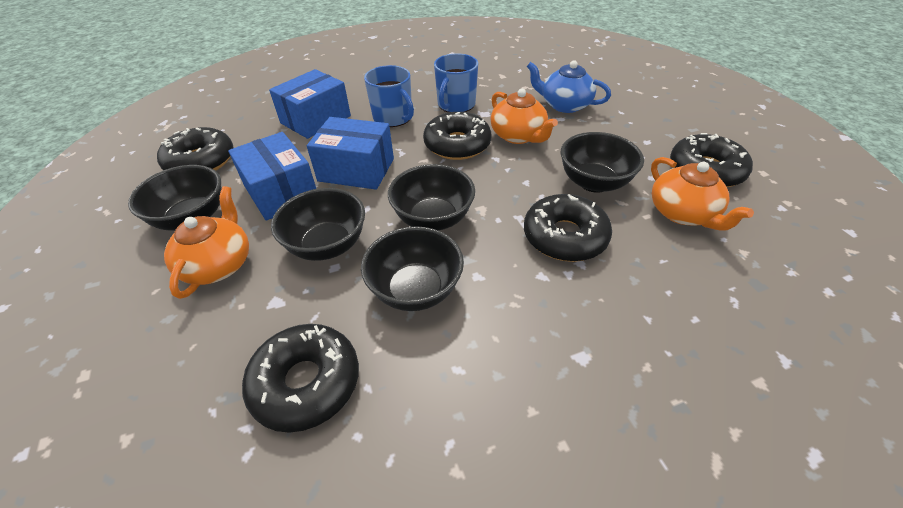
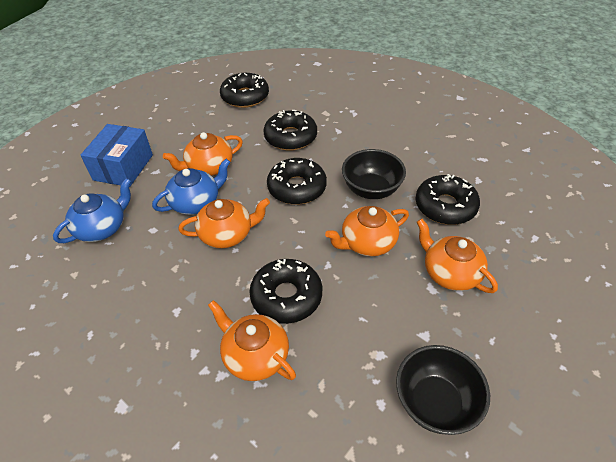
black bowl: 5 -> 2
blue box: 3 -> 1
blue mug: 2 -> 0
blue teapot: 1 -> 2
orange teapot: 3 -> 5

